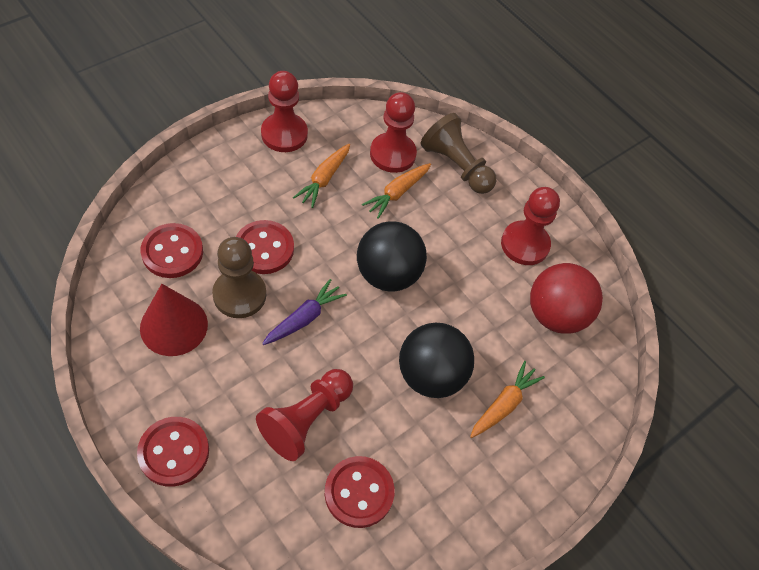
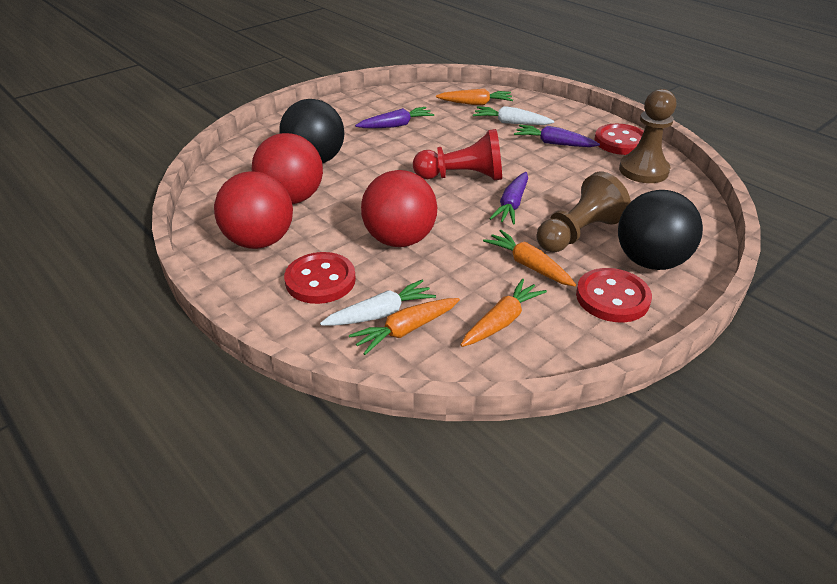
orange carrot: 3 -> 4
purple carrot: 1 -> 3
red ball: 1 -> 3
red button: 4 -> 3
red cone: 1 -> 0
red pawn: 4 -> 1
white carrot: 0 -> 2

